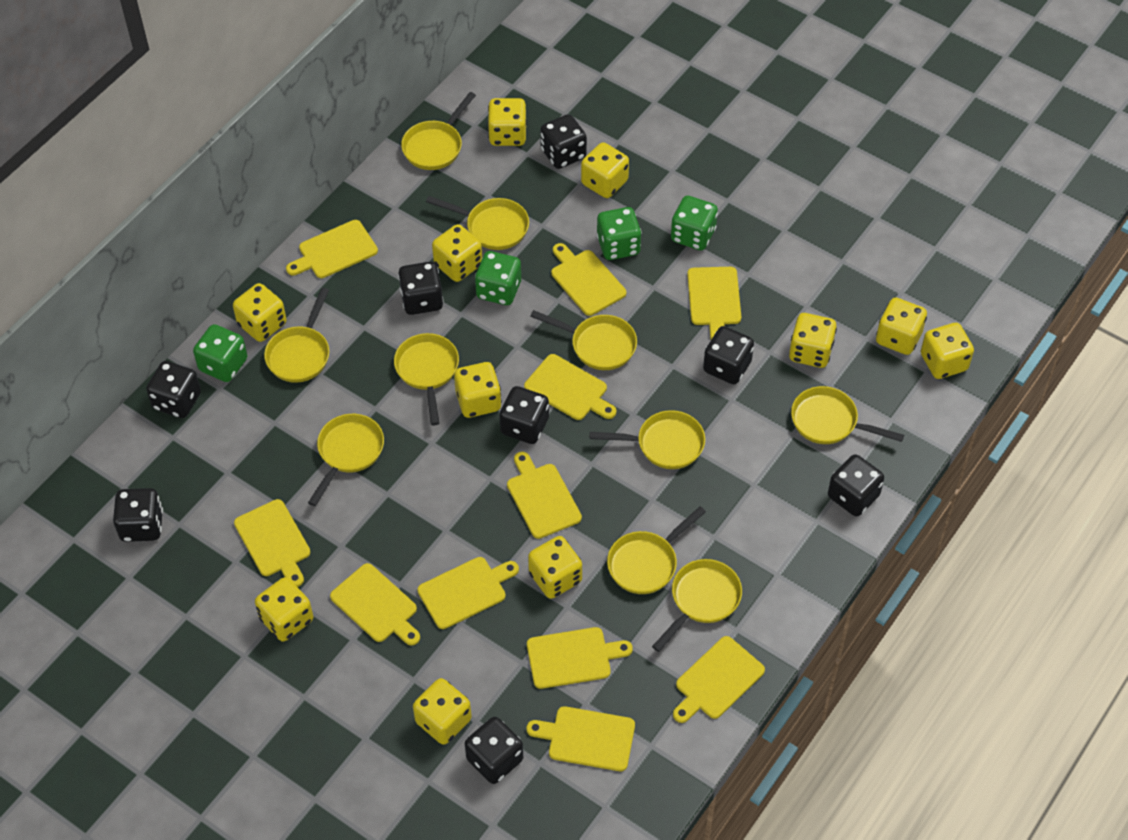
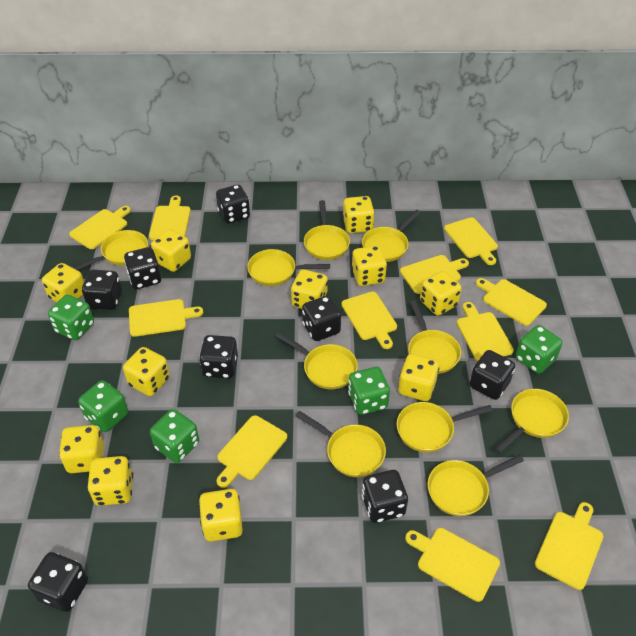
green dice: 4 -> 5

